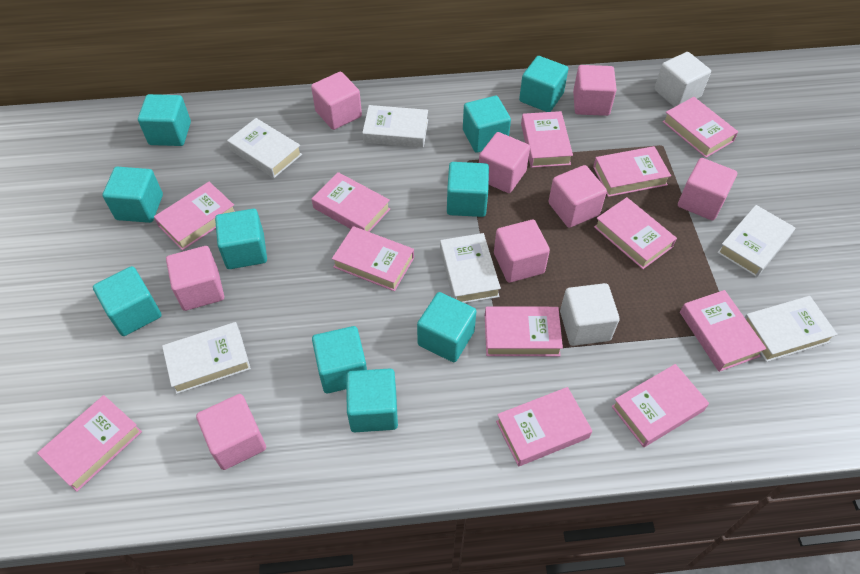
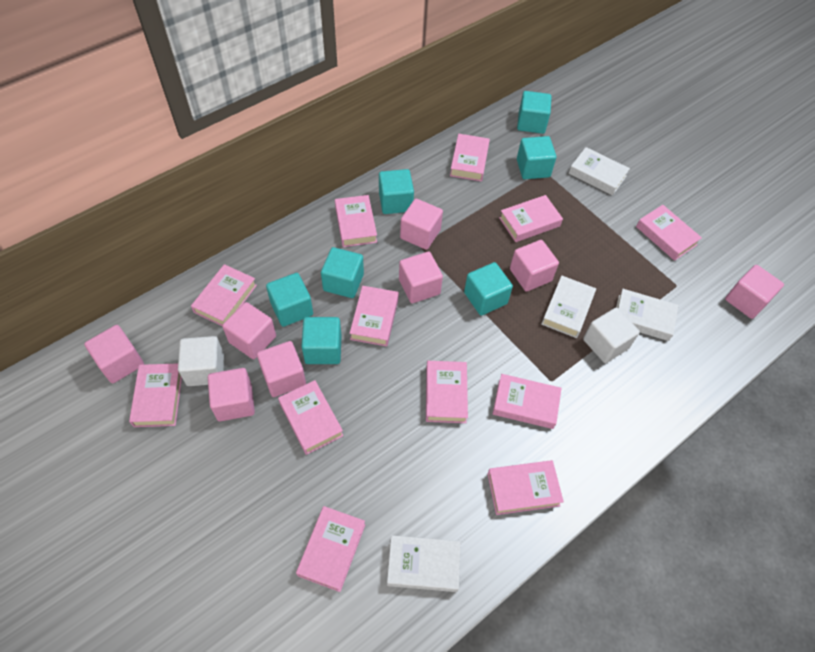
turquoise cube: 10 -> 7
white book: 6 -> 4

